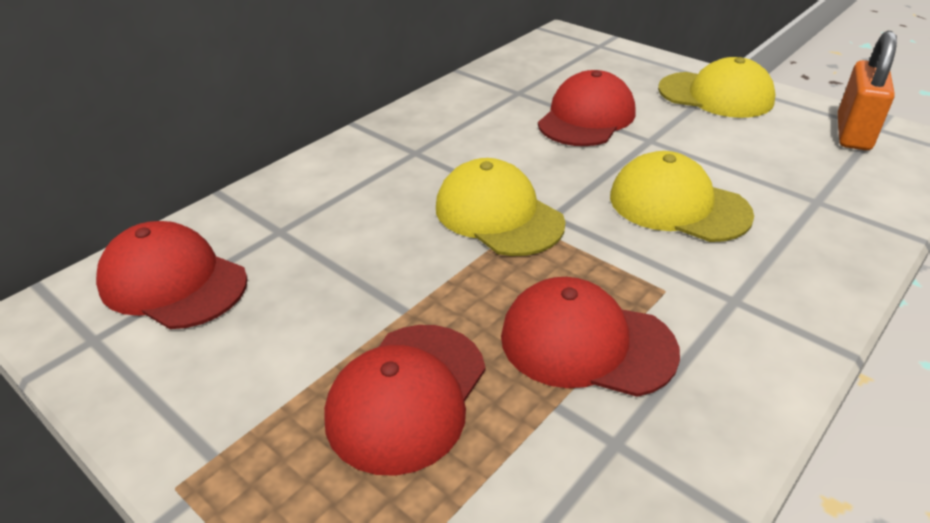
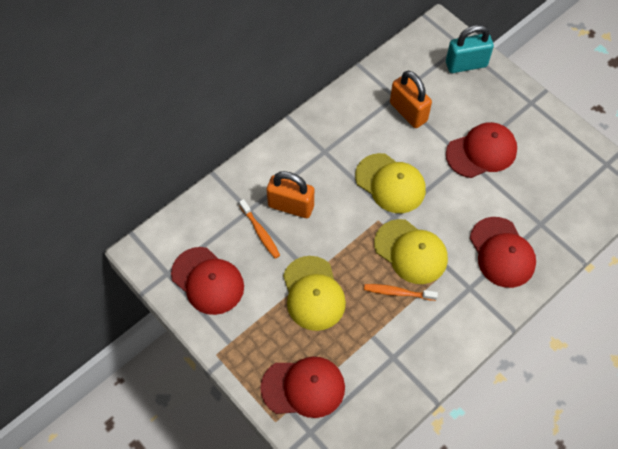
orange padlock: 1 -> 2
orange toothbrush: 0 -> 2
turquoise padlock: 0 -> 1

